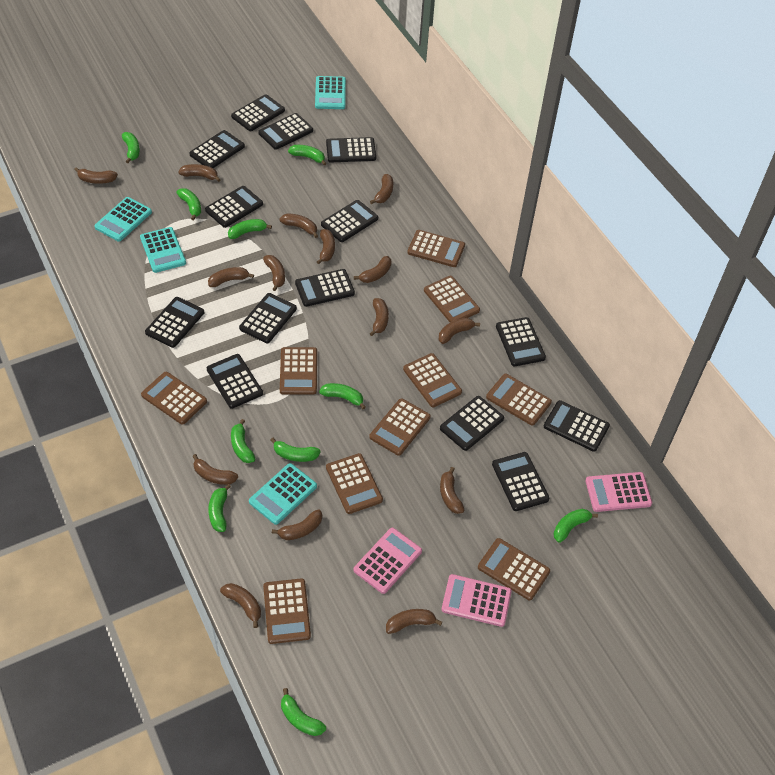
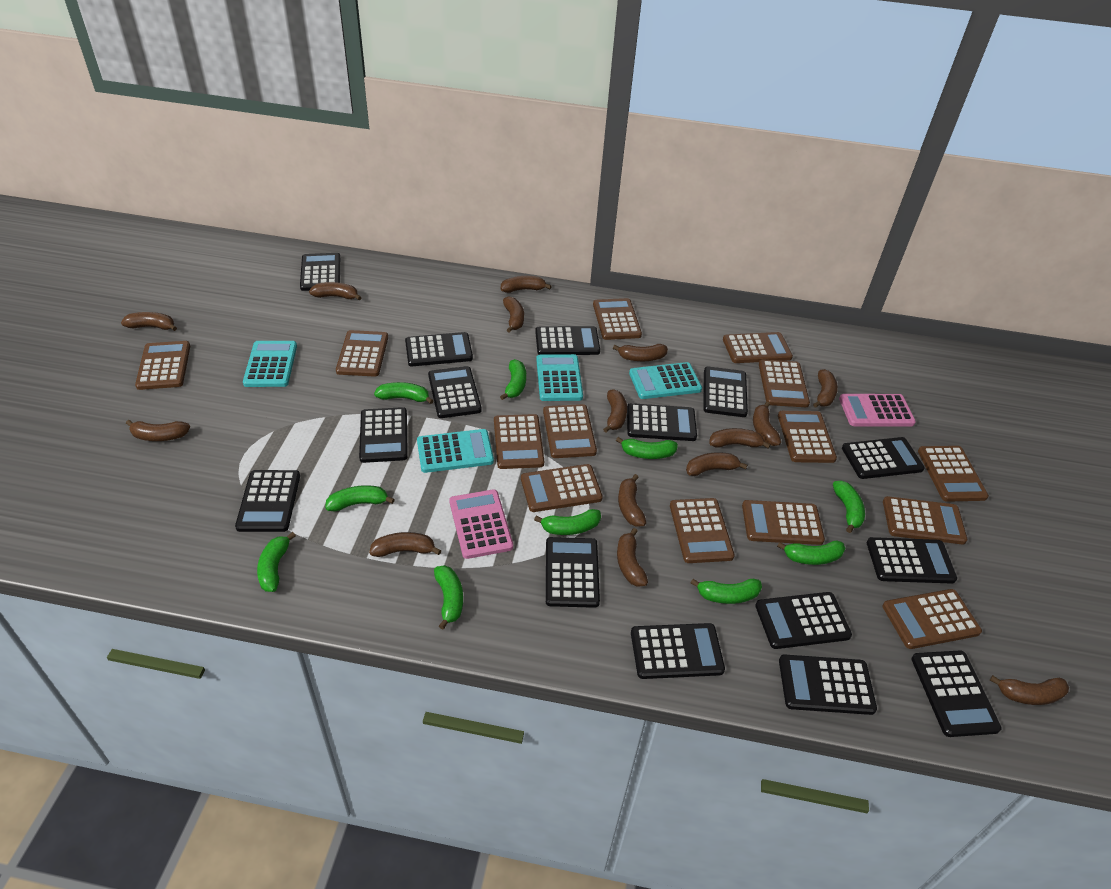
black calculator: 14 -> 15
brown calculator: 10 -> 14
pink calculator: 3 -> 2

